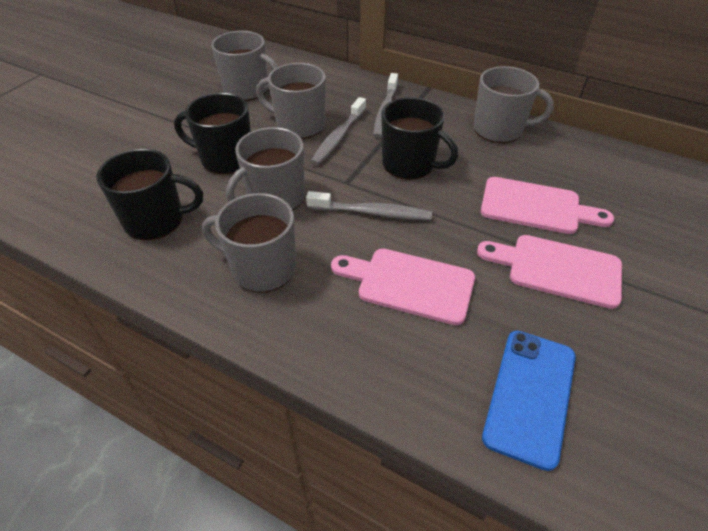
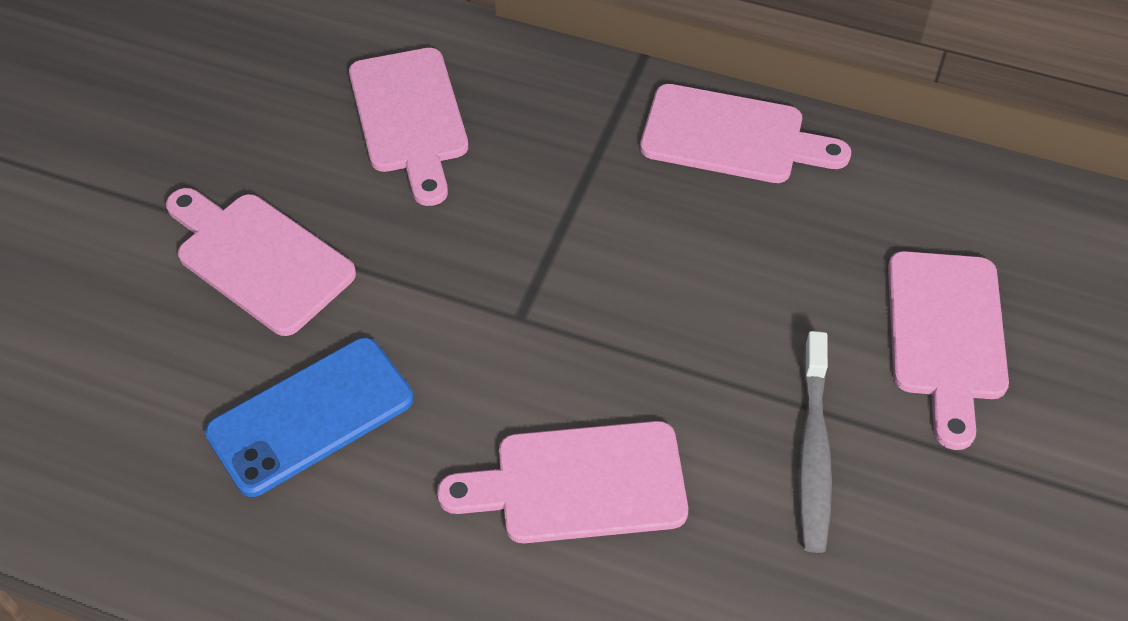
black mug: 3 -> 0
grey mug: 5 -> 0
grey toothbrush: 3 -> 1
pink cutting board: 3 -> 5

